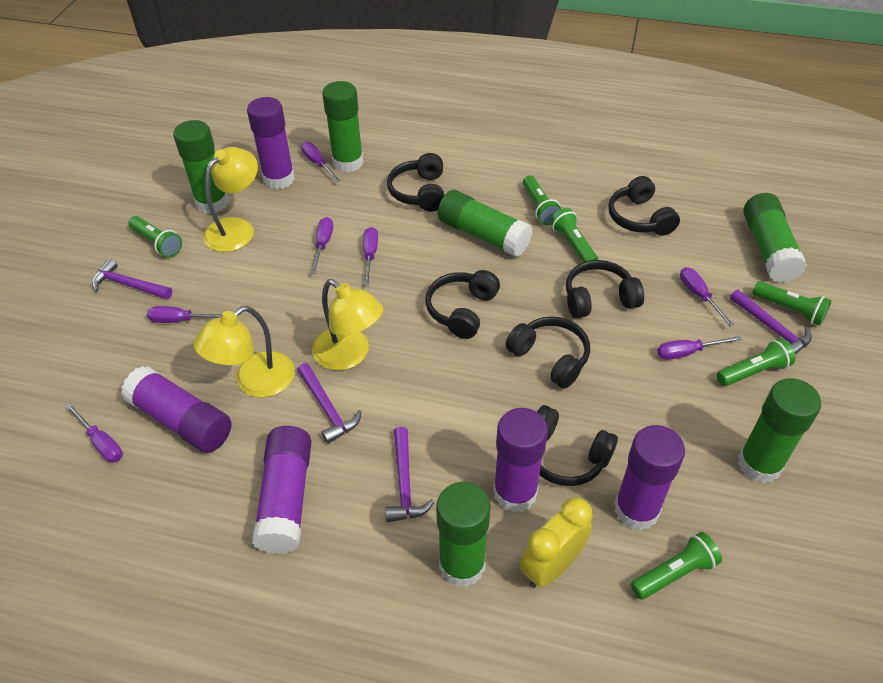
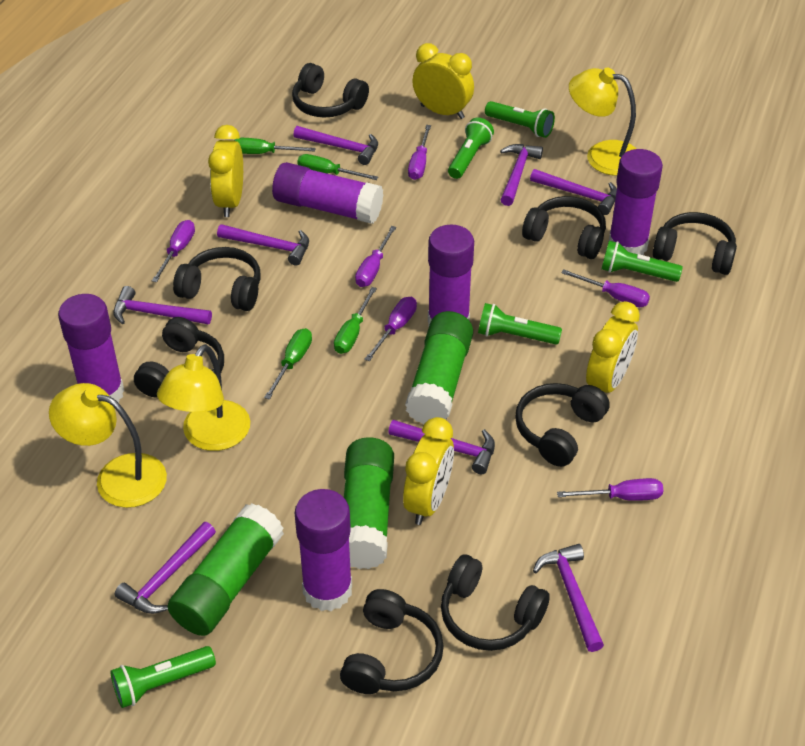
black headphones: 6 -> 8
green flashlight: 6 -> 5
green glue stick: 6 -> 3
green screwdriver: 0 -> 4
purple hammer: 4 -> 8
purple screwdriver: 7 -> 6
yellow clock: 1 -> 4

